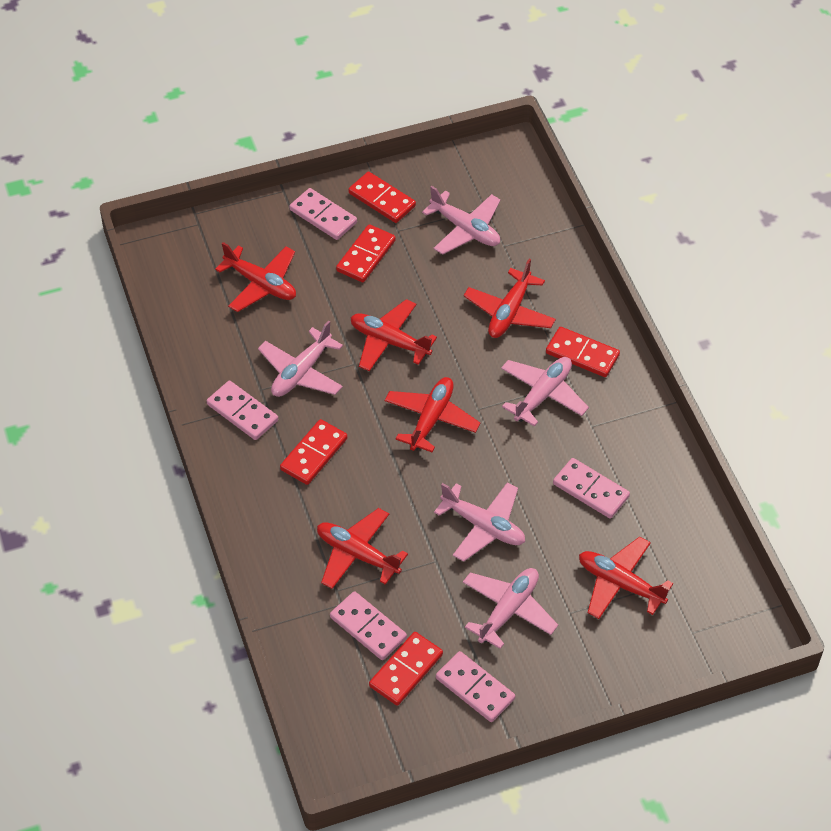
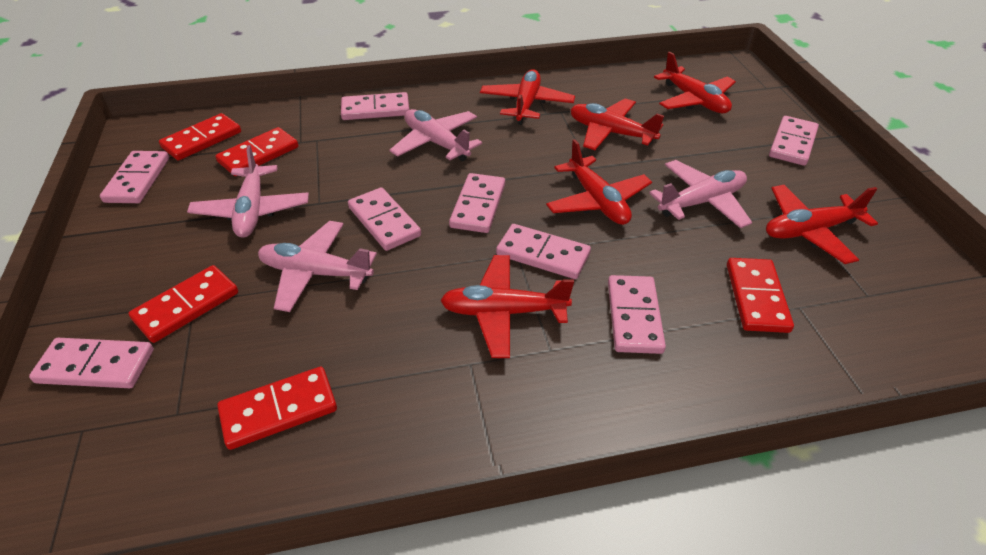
pink domino: 5 -> 8
pink plane: 5 -> 4

